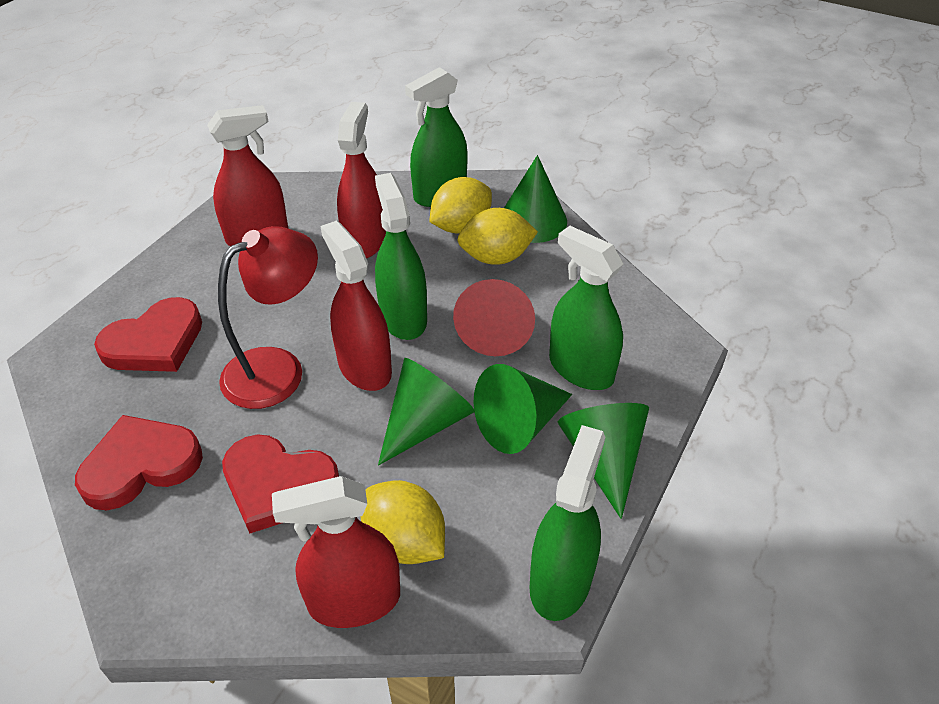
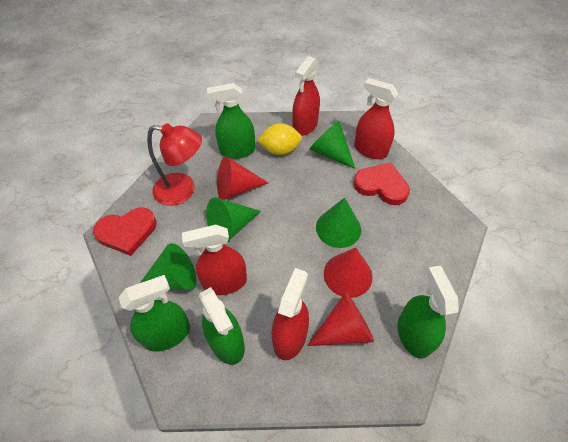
red cone: 1 -> 3
red heart: 3 -> 2
yellow lemon: 3 -> 1

